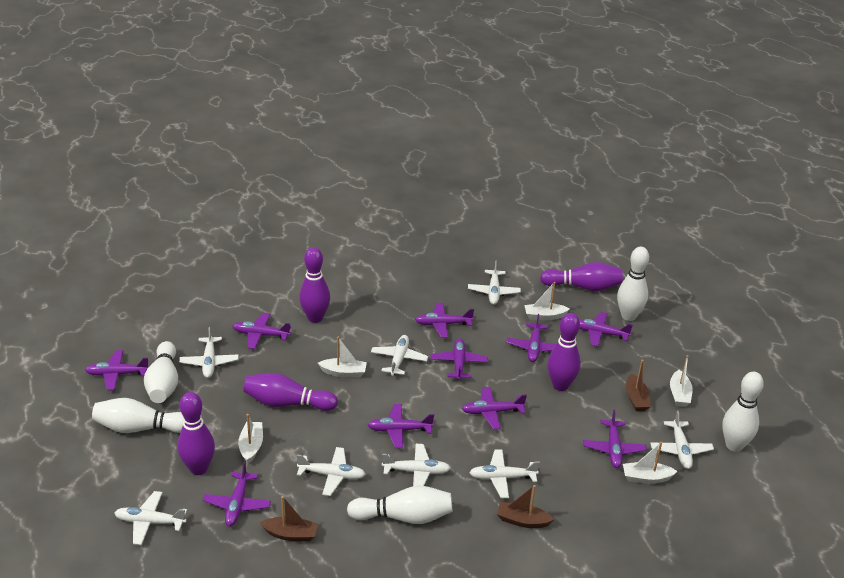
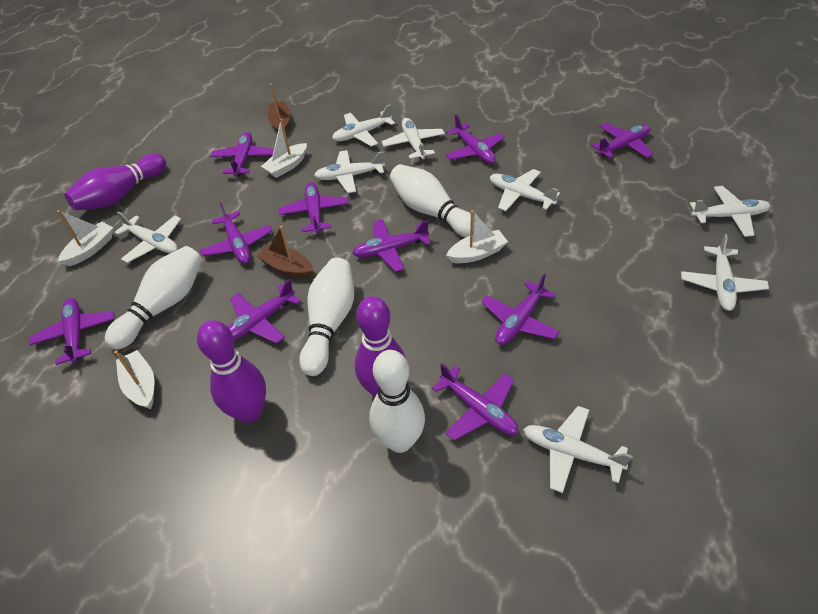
brown boat: 3 -> 2
purple bowling pin: 5 -> 3
white boat: 5 -> 4
white bowling pin: 5 -> 4

